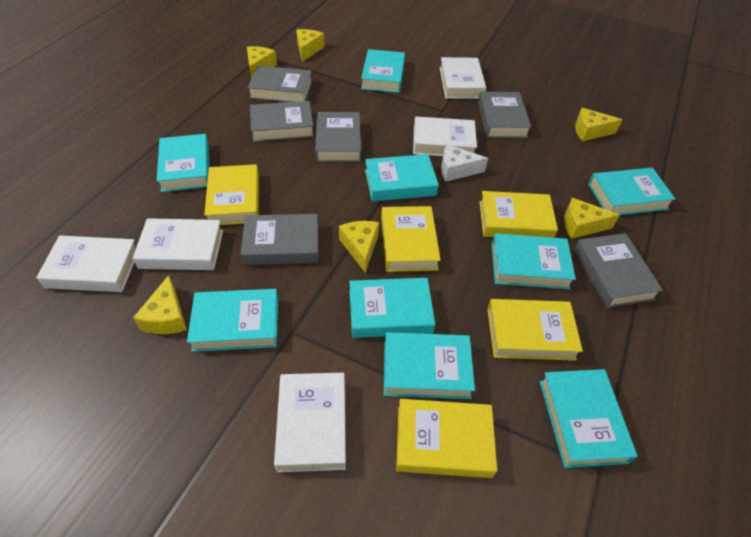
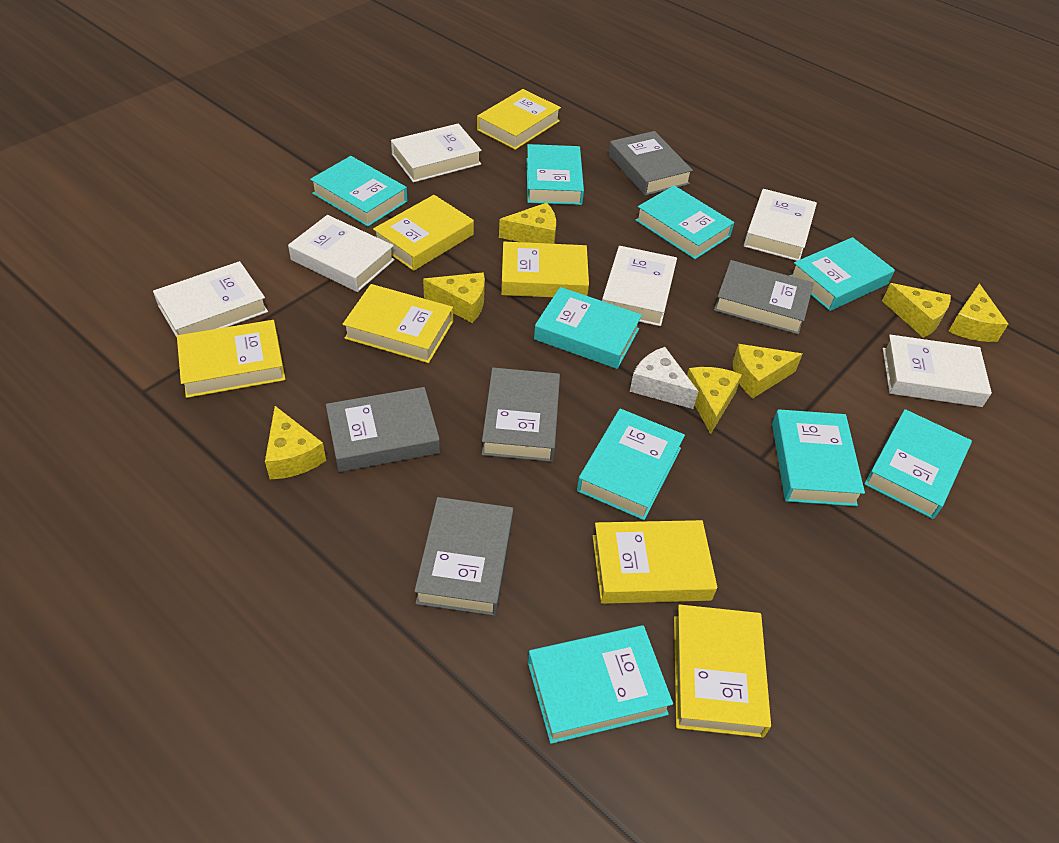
grey book: 6 -> 5
white book: 5 -> 6
yellow book: 5 -> 7
yellow cheese: 6 -> 7

